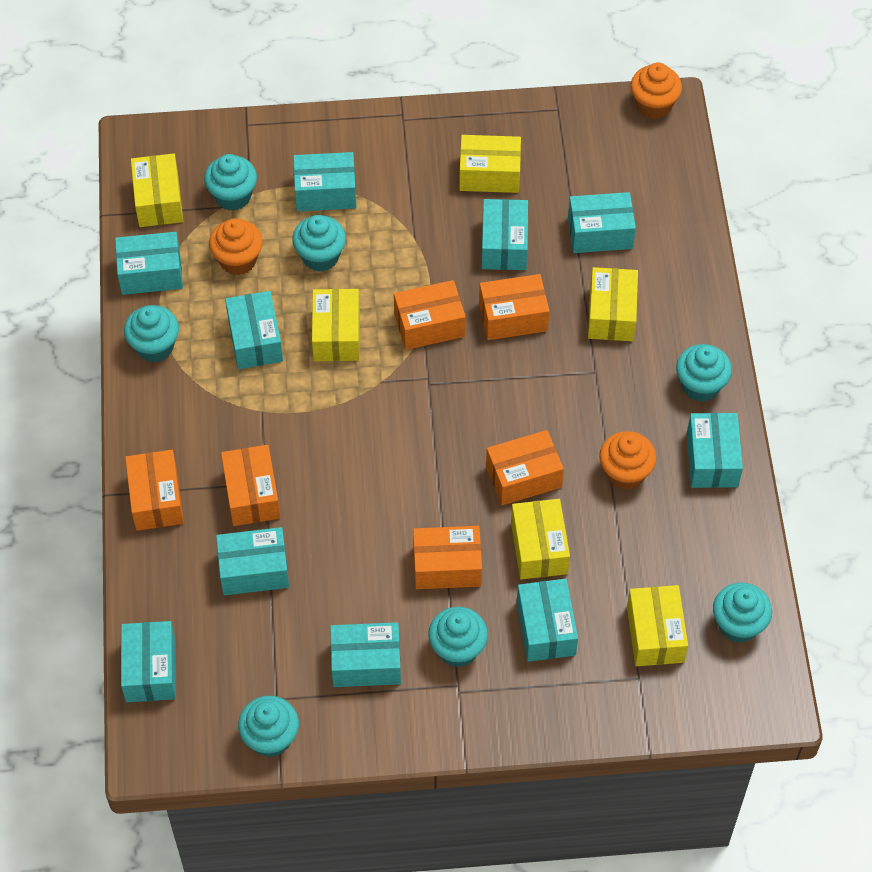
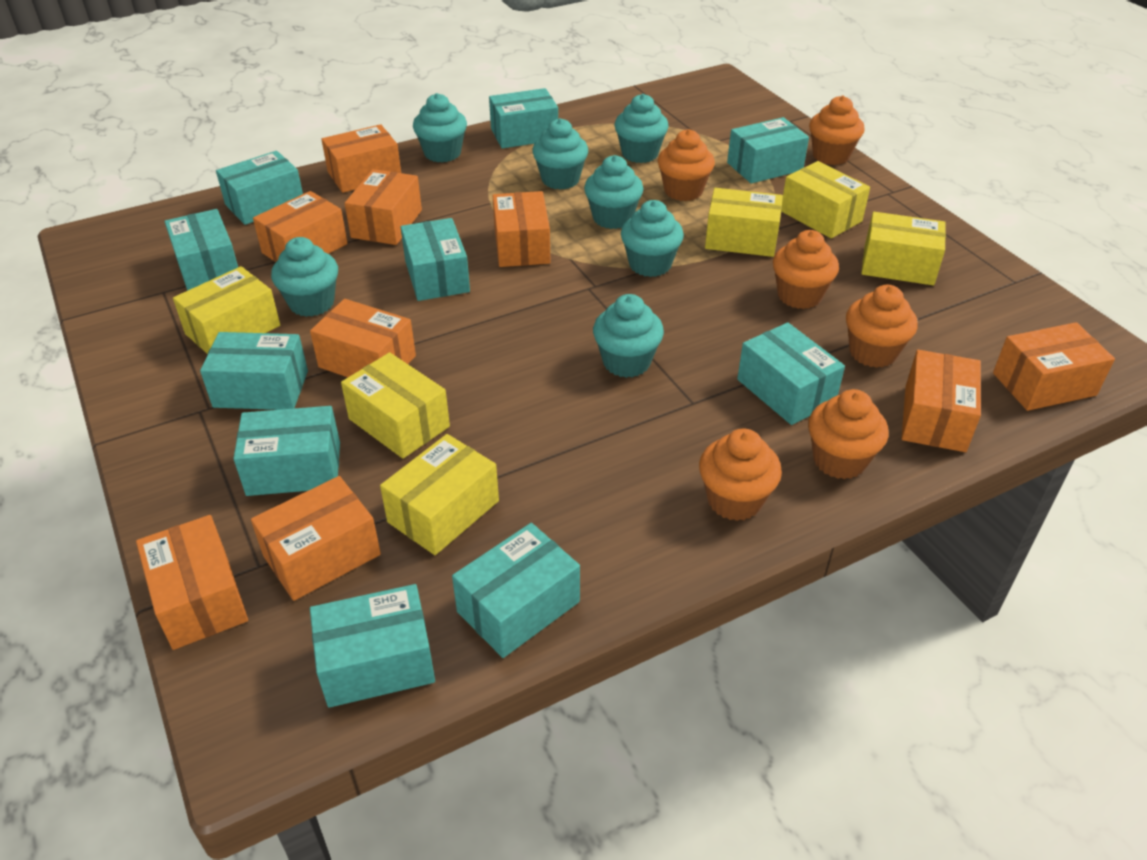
orange box: 6 -> 9
orange cupcake: 3 -> 6

